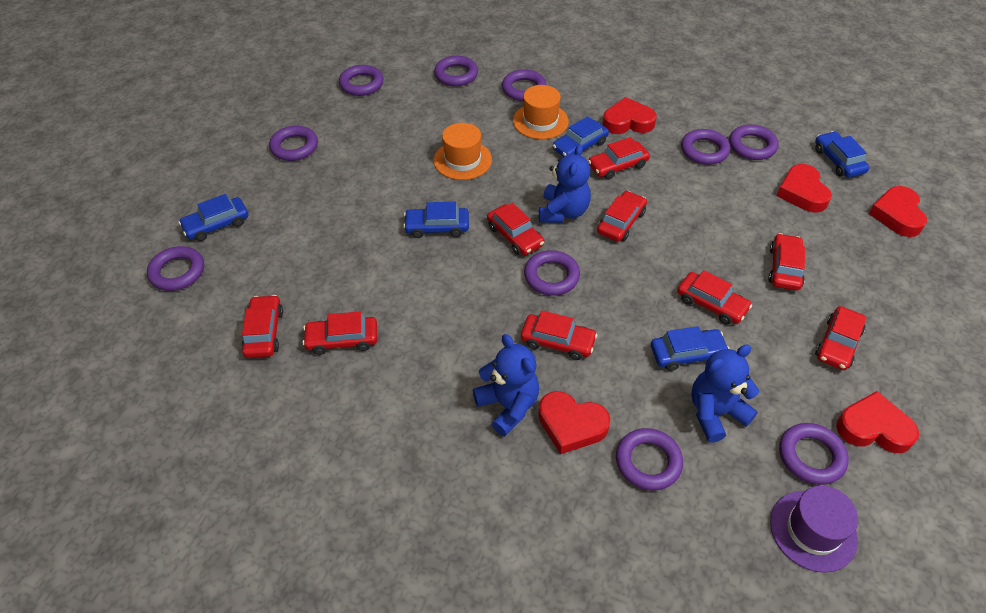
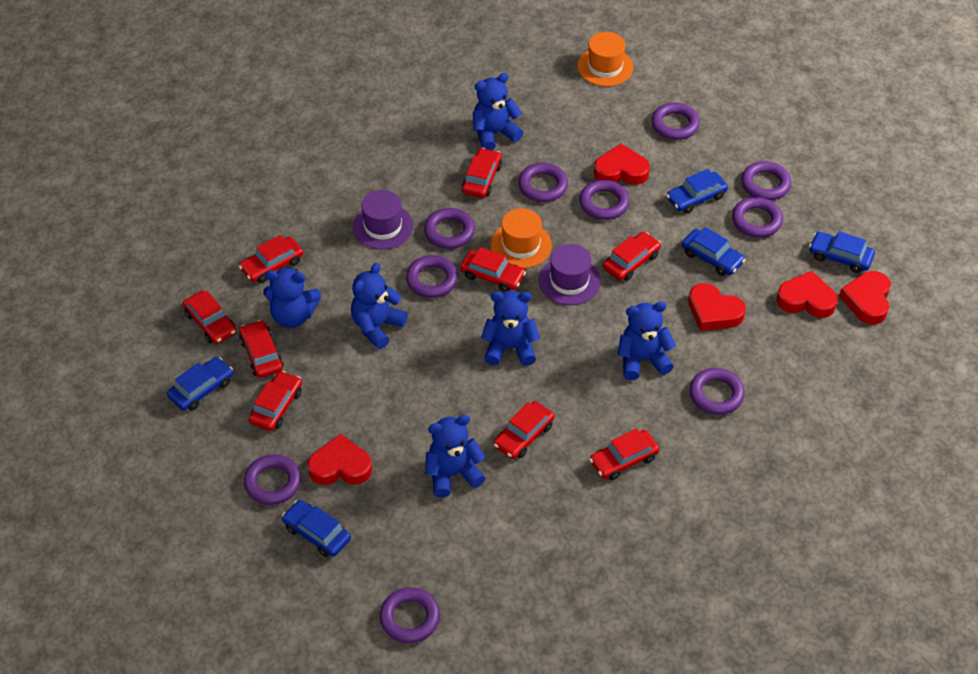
blue teddy bear: 3 -> 6
purple hat: 1 -> 2

